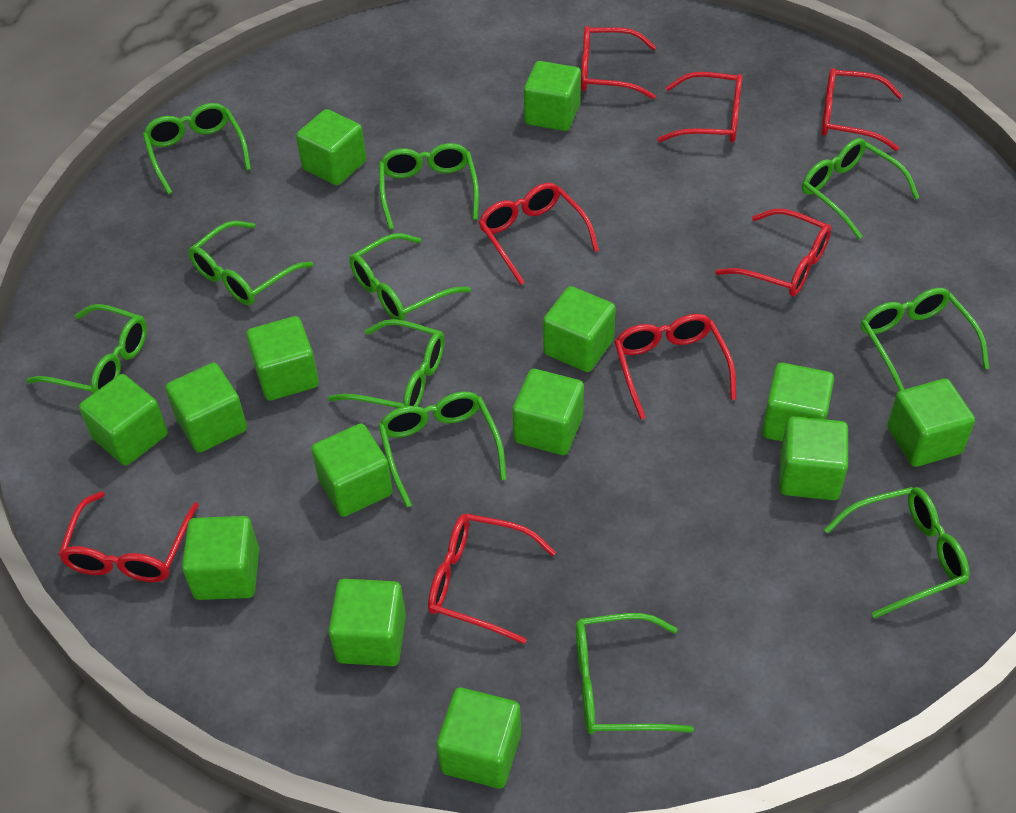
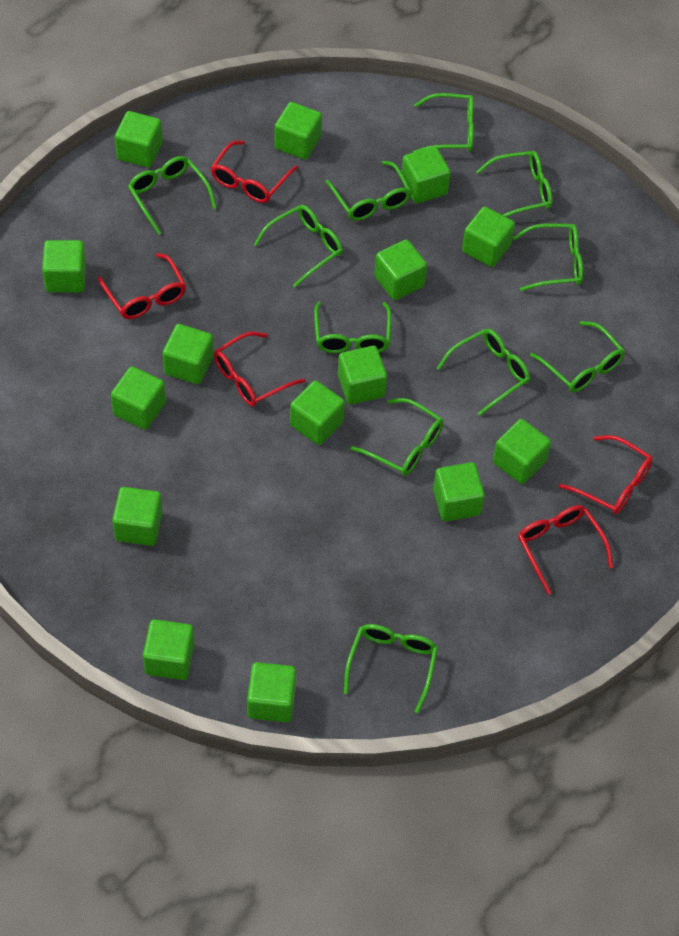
green cube: 14 -> 15
red glasses: 8 -> 5

